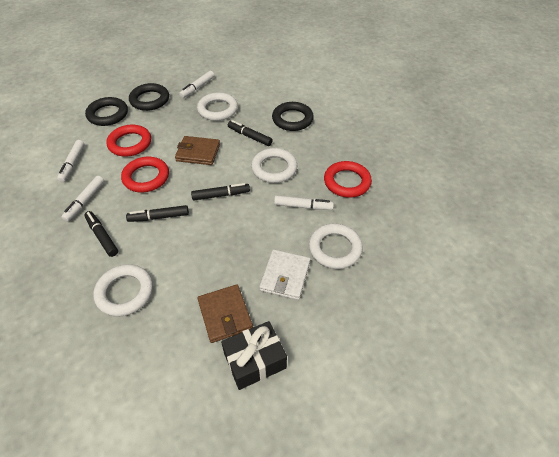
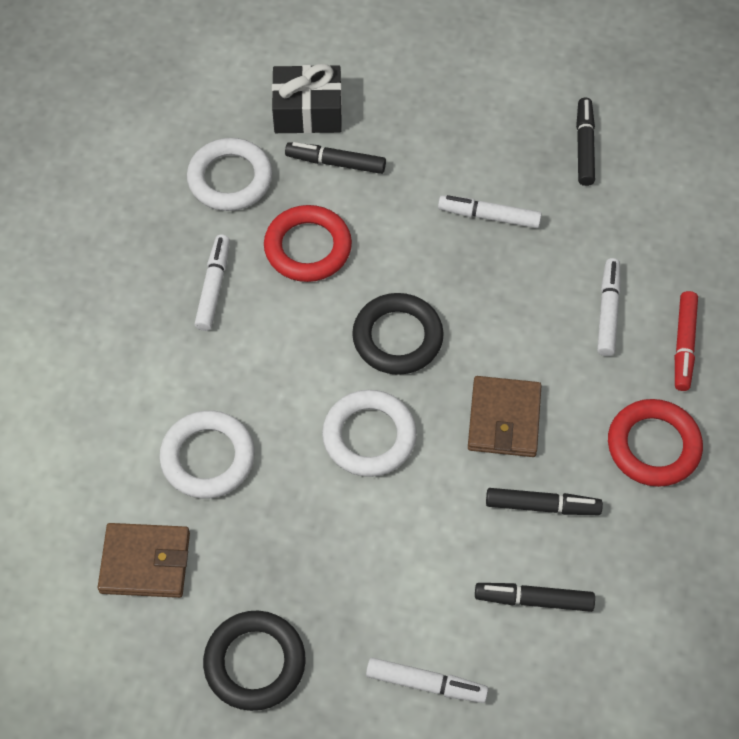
black ring: 3 -> 2
red marker: 0 -> 1
red ring: 3 -> 2
white ring: 4 -> 3
white wallet: 1 -> 0

